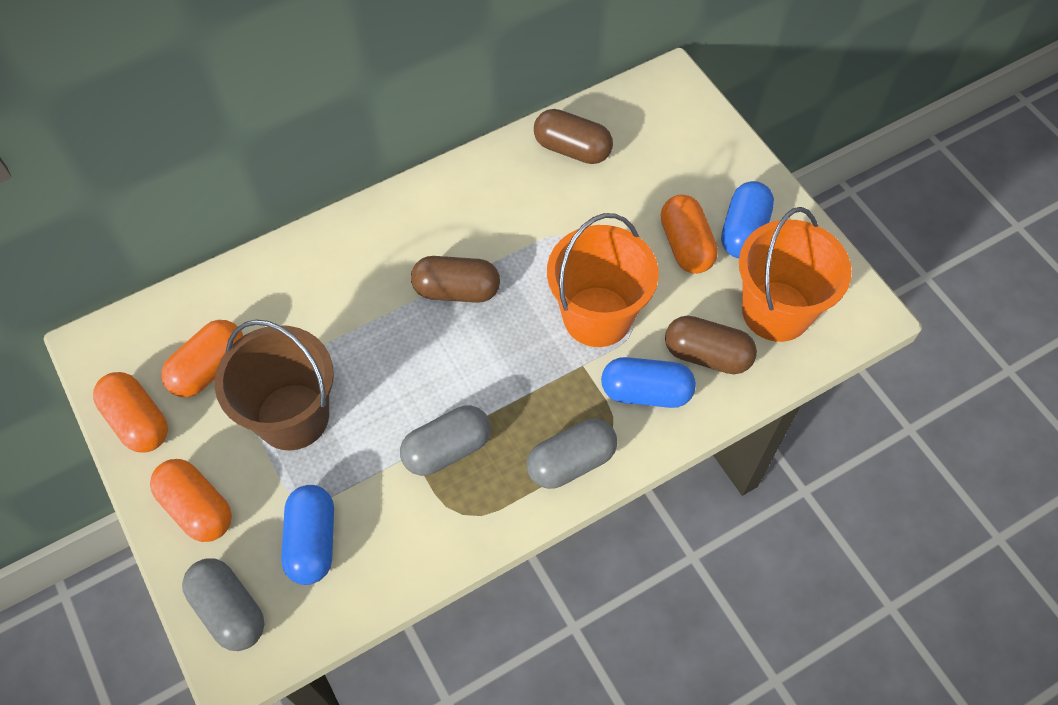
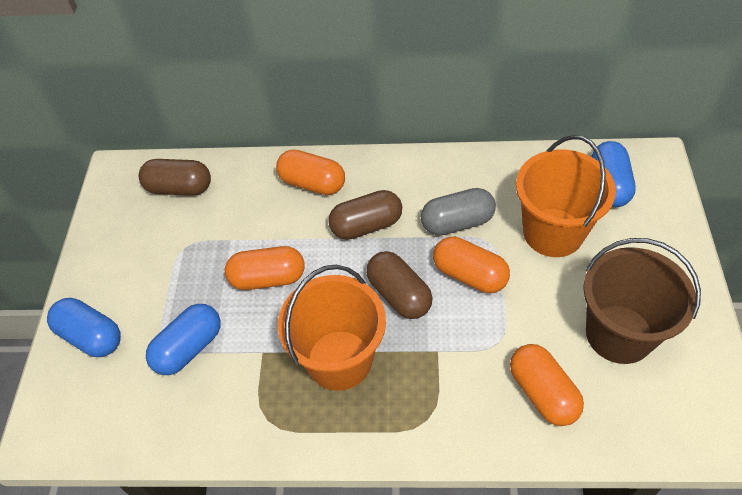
grey capsule: 3 -> 1

